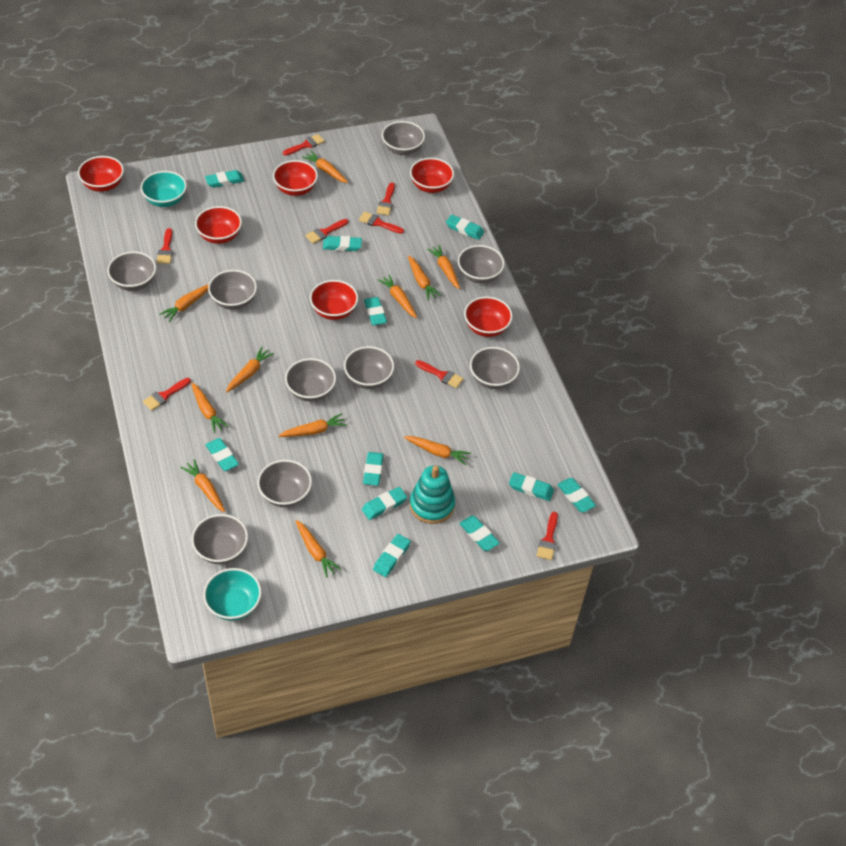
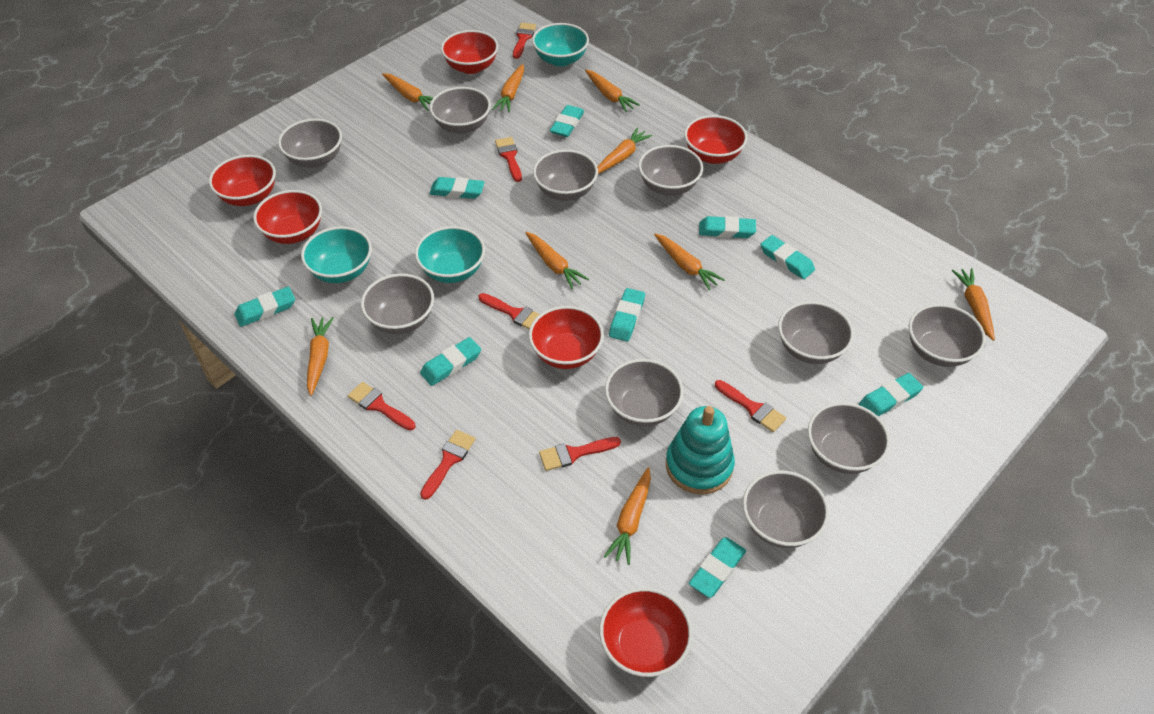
grey bowl: 9 -> 10
orange carrot: 11 -> 9
red brush: 8 -> 7
turquoise bowl: 2 -> 3
turquoise eraser: 11 -> 9

